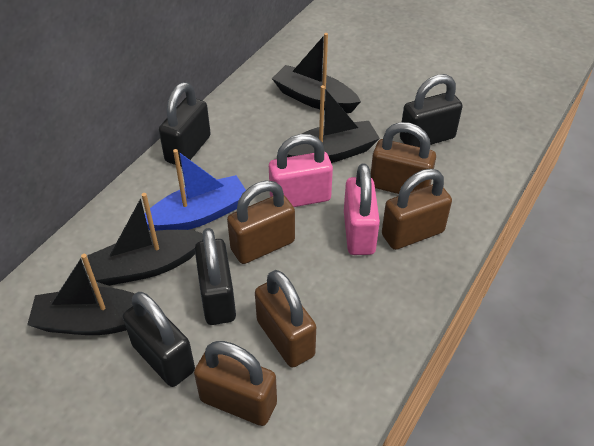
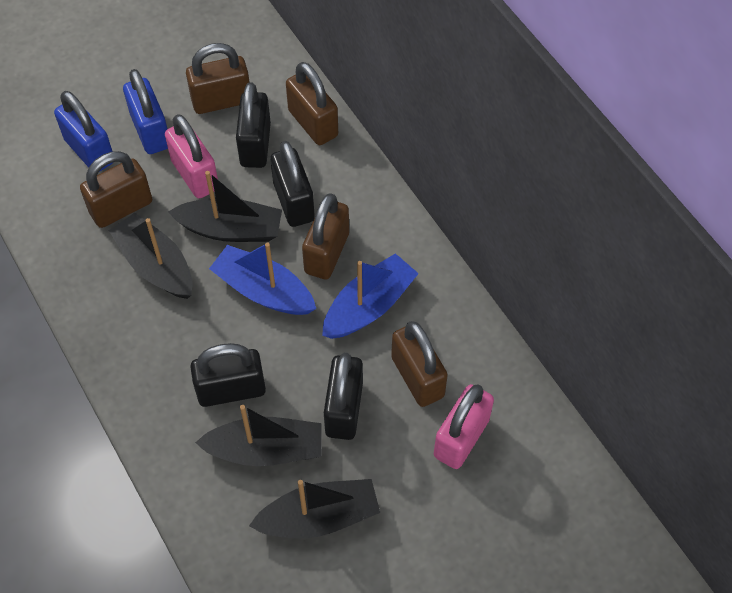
blue boat: 1 -> 2
blue padlock: 0 -> 2

